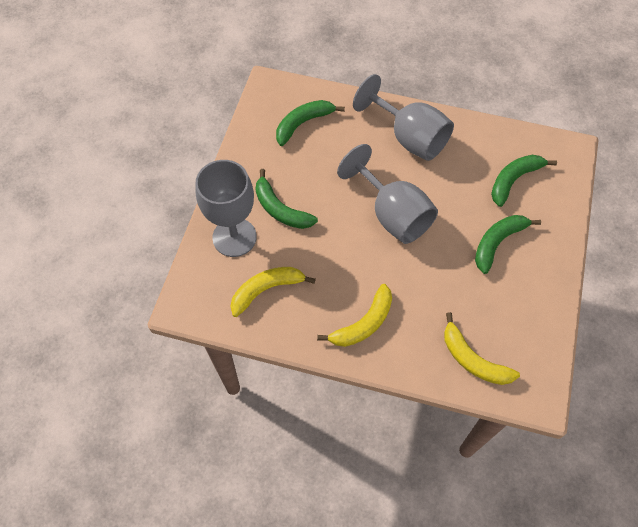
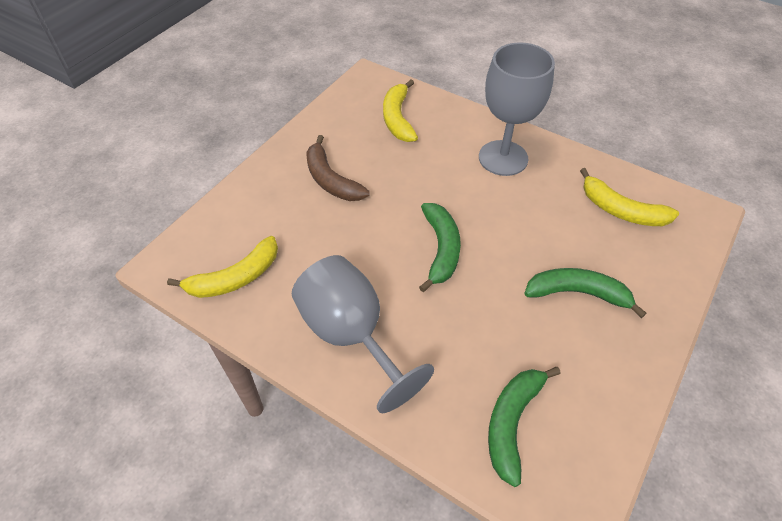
brown banana: 0 -> 1
green banana: 4 -> 3
grey goblet: 3 -> 2

